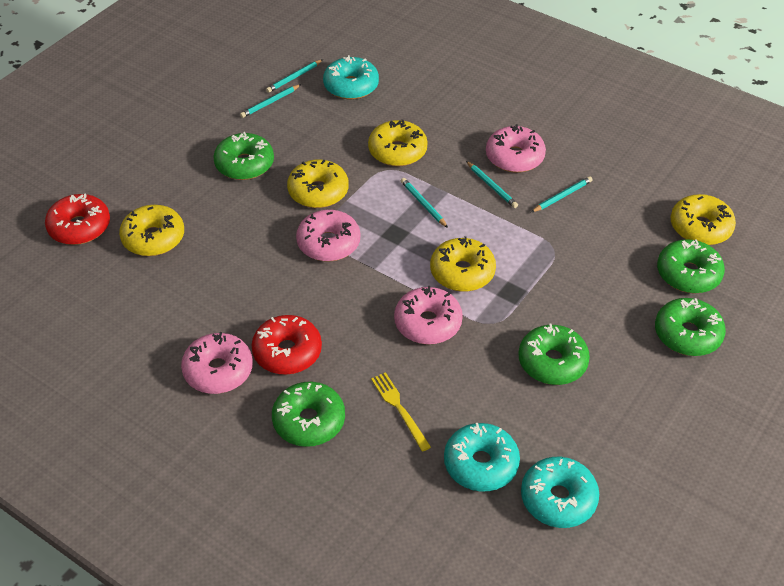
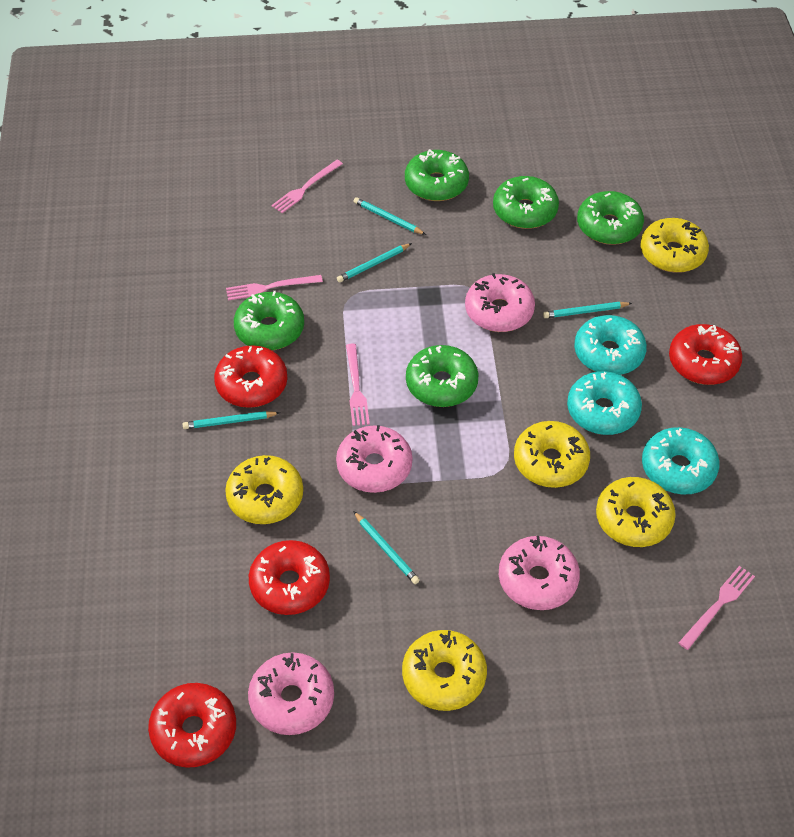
pink fork: 0 -> 4
red donut: 2 -> 4
yellow fork: 1 -> 0

